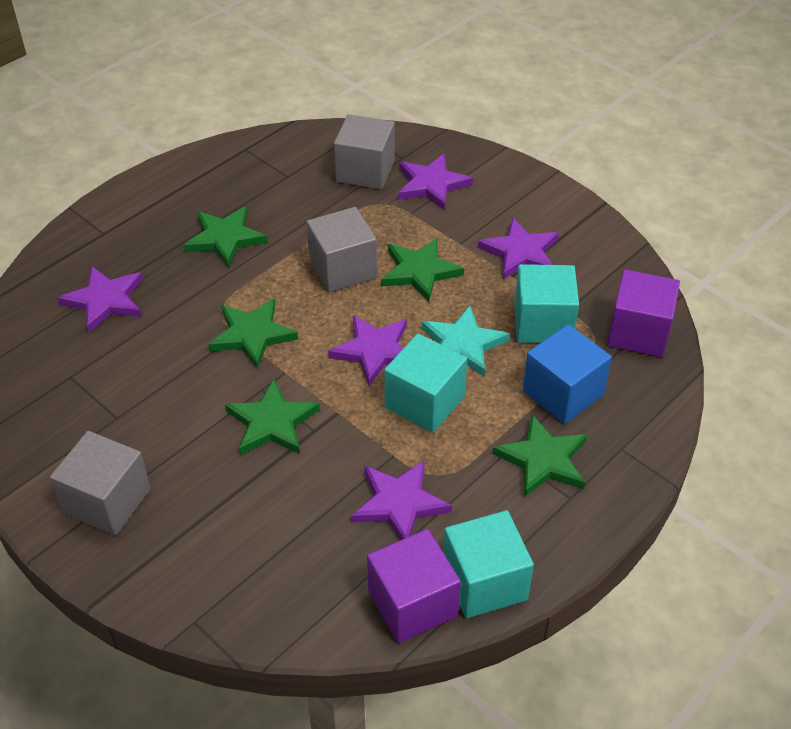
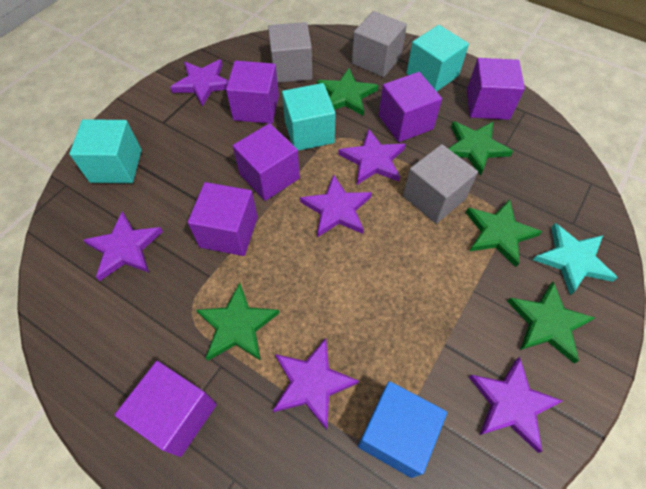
purple cube: 2 -> 6
purple star: 5 -> 6

